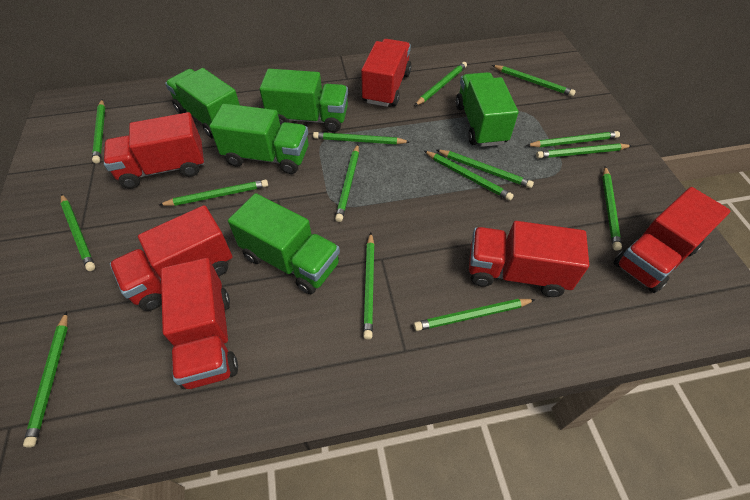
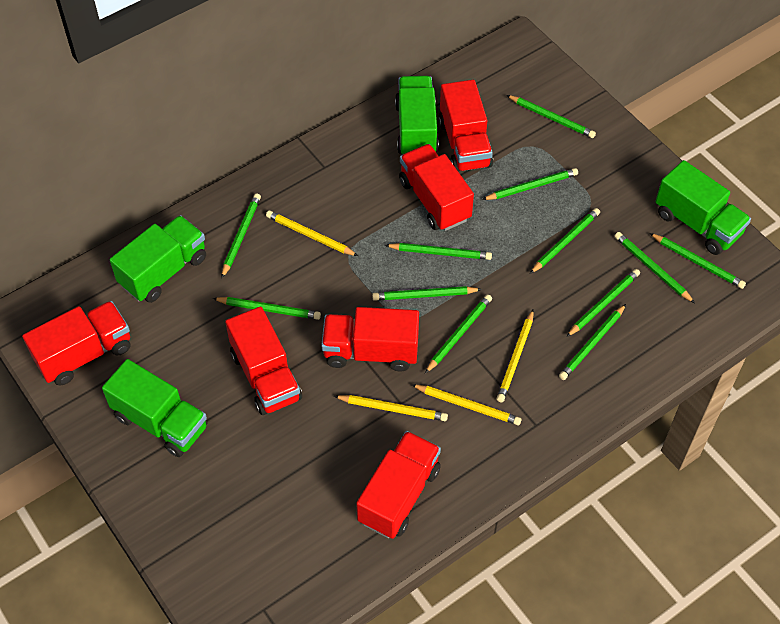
green pencil: 15 -> 12
green truck: 5 -> 4
yellow pencil: 0 -> 4

